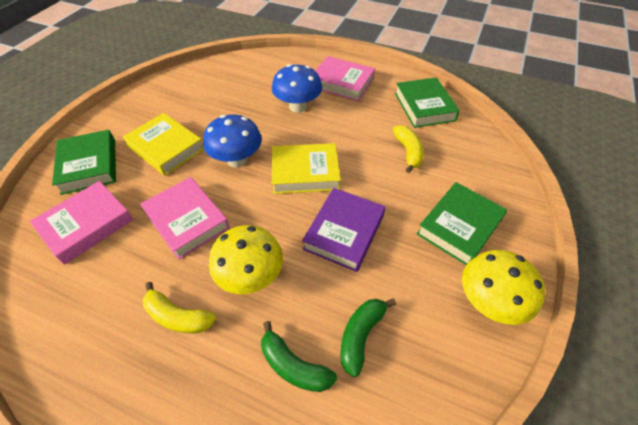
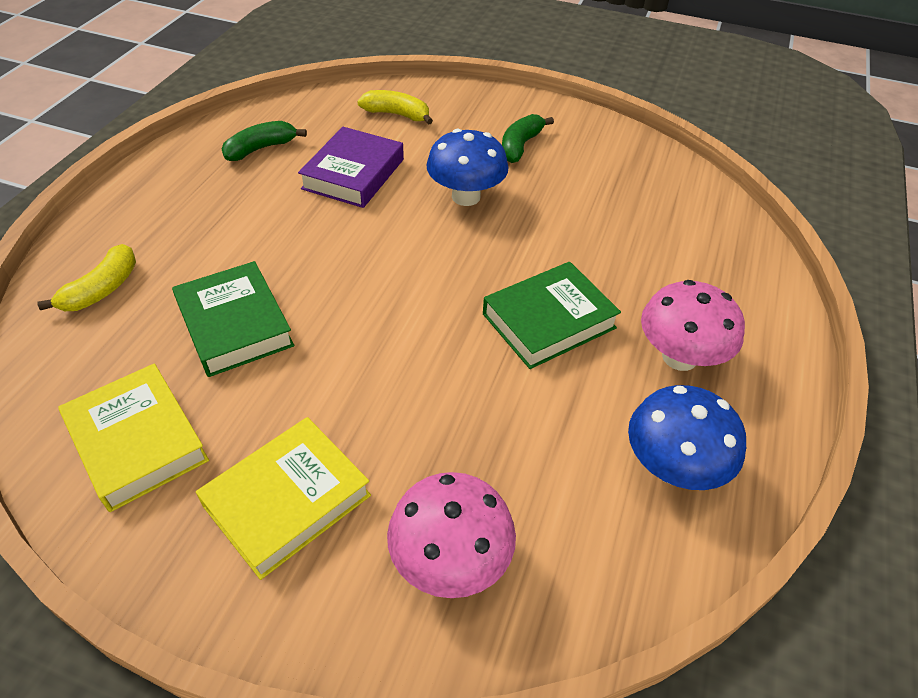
green book: 3 -> 2
pink book: 3 -> 0
pink mushroom: 0 -> 2
yellow mushroom: 2 -> 0

